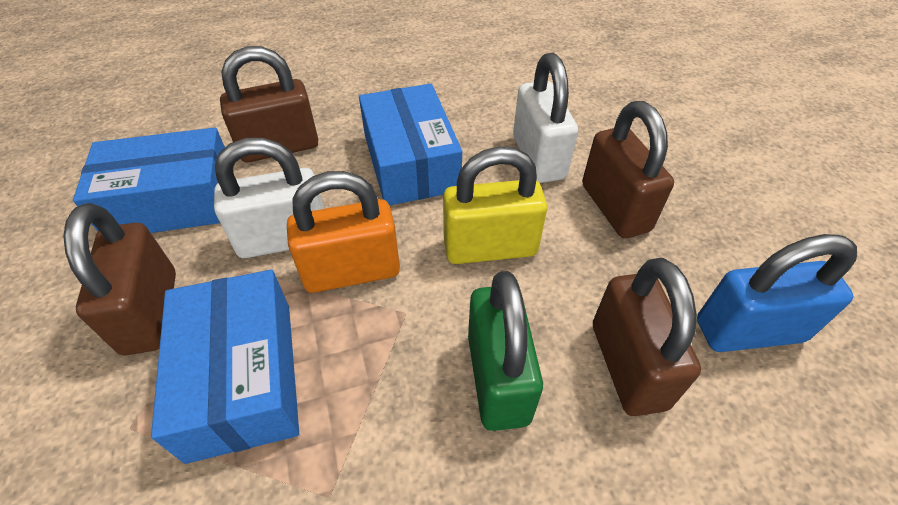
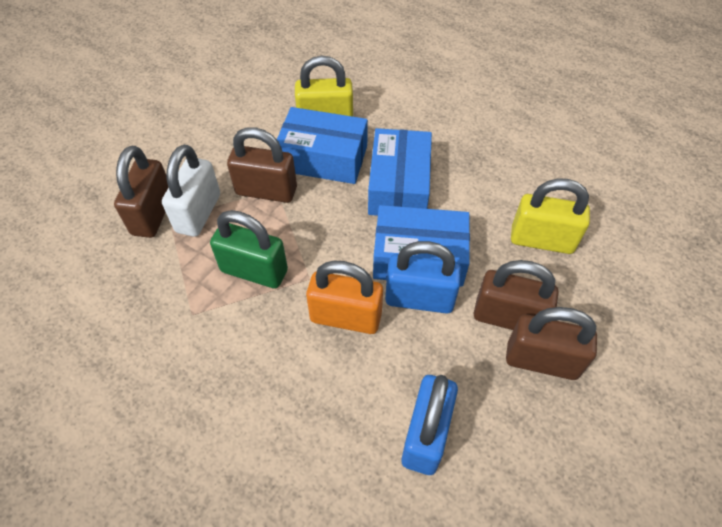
blue padlock: 1 -> 2
white padlock: 2 -> 1
yellow padlock: 1 -> 2

